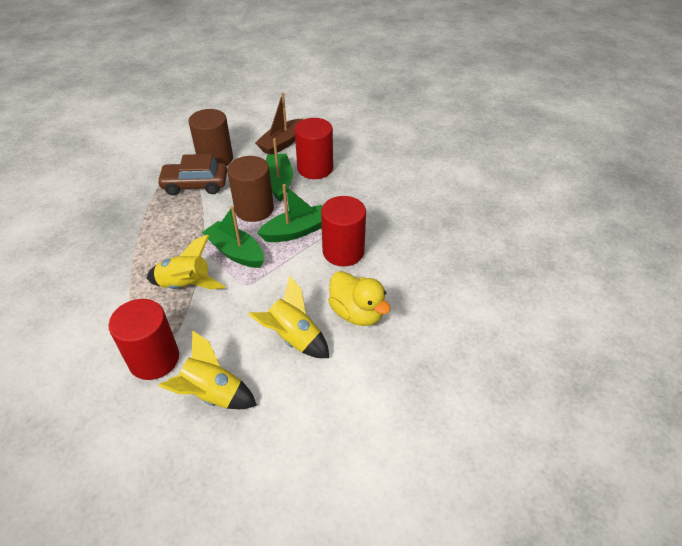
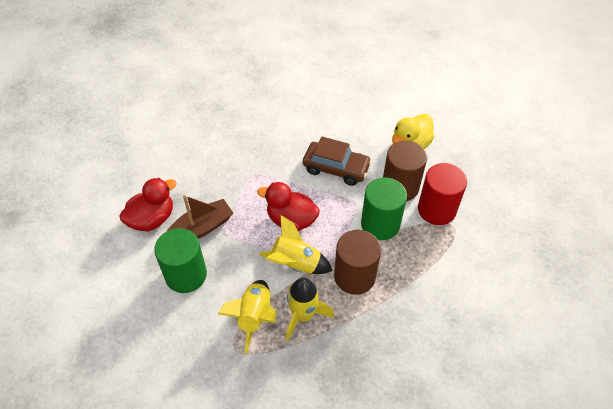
green boat: 3 -> 0
green cylinder: 0 -> 2
red cylinder: 3 -> 1
red duck: 0 -> 2

